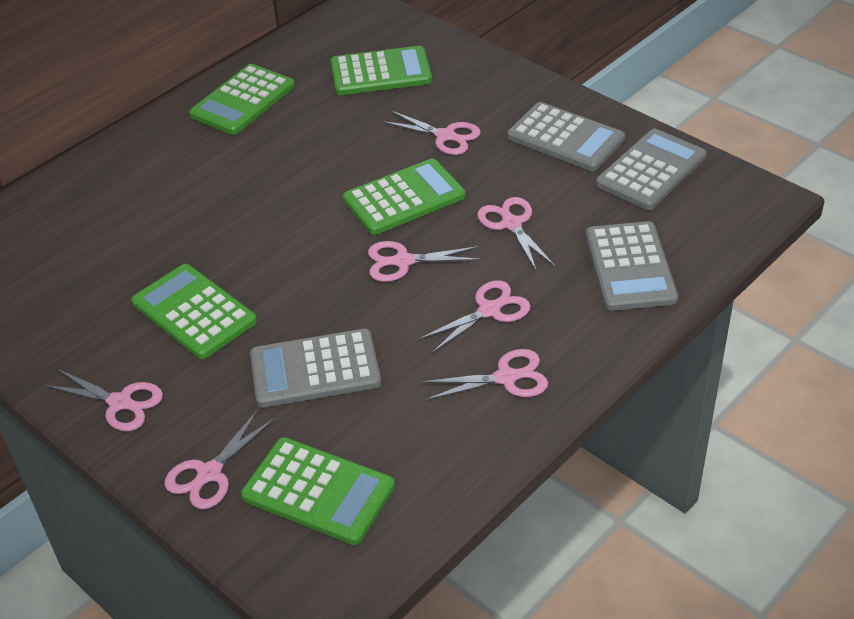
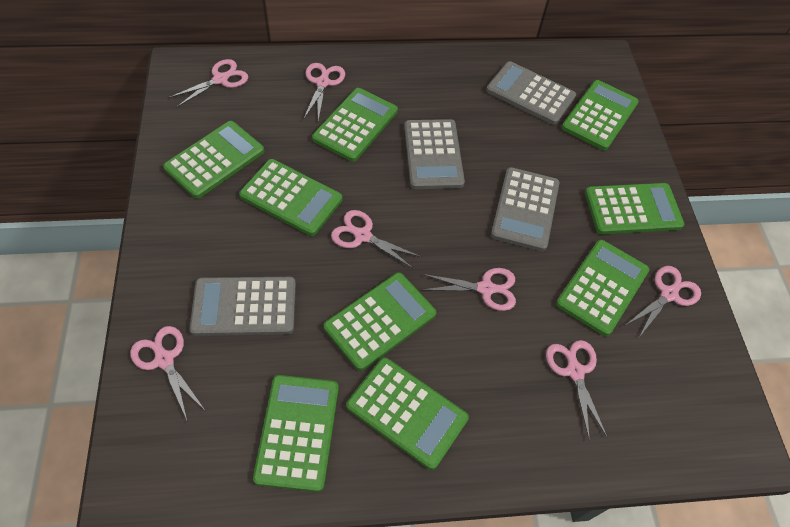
green calculator: 5 -> 9

